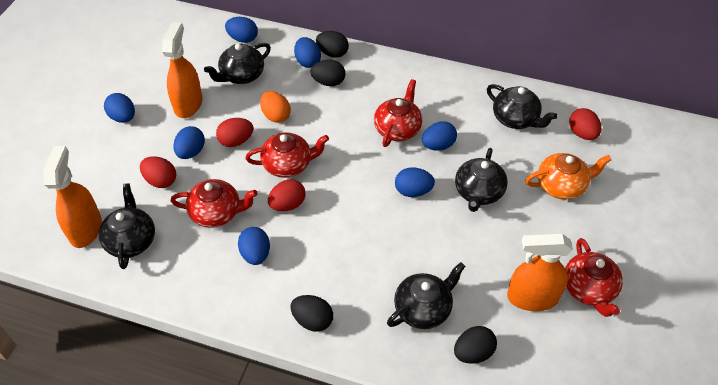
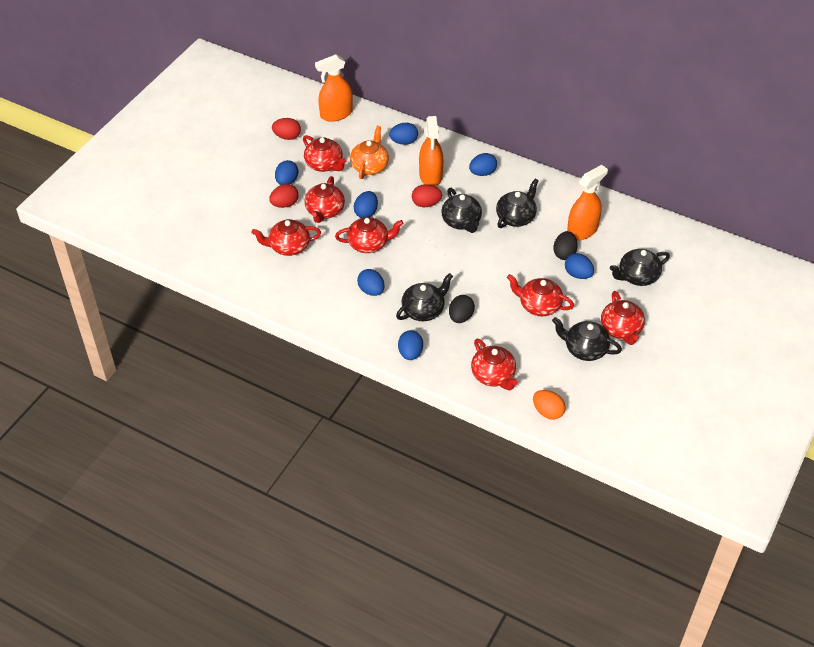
black egg: 4 -> 2
red egg: 4 -> 3
red teapot: 4 -> 7

